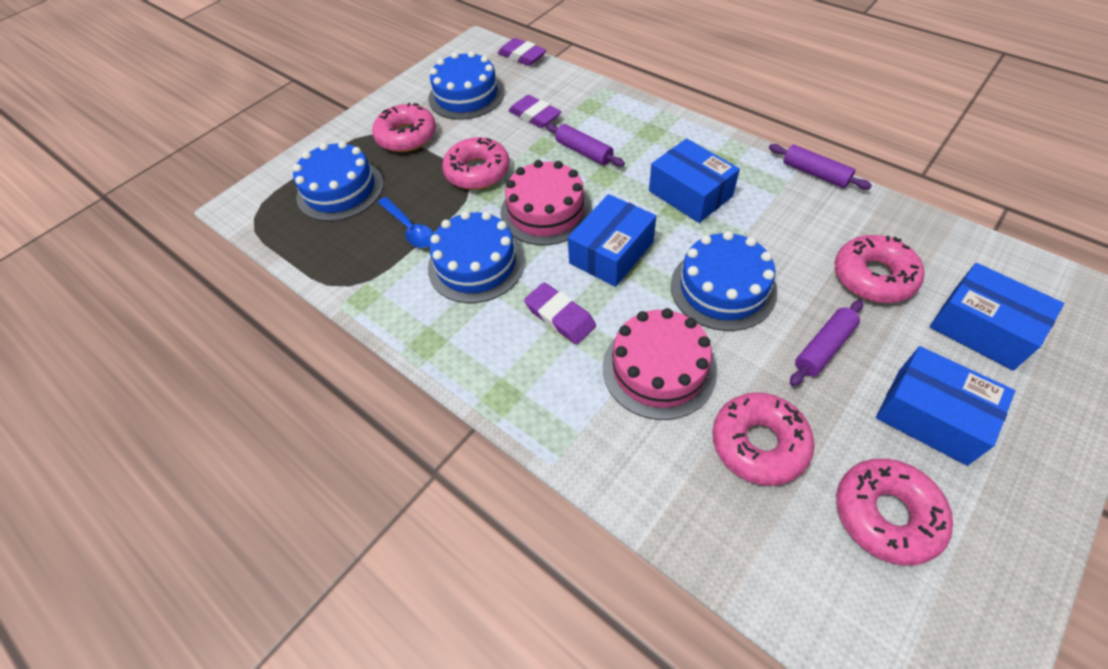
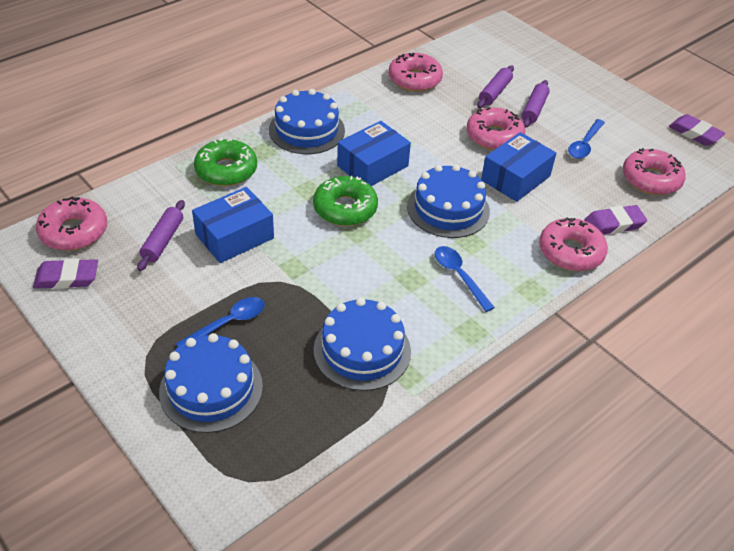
blue box: 4 -> 3
blue spoon: 1 -> 3
green donut: 0 -> 2
pink cake: 2 -> 0

